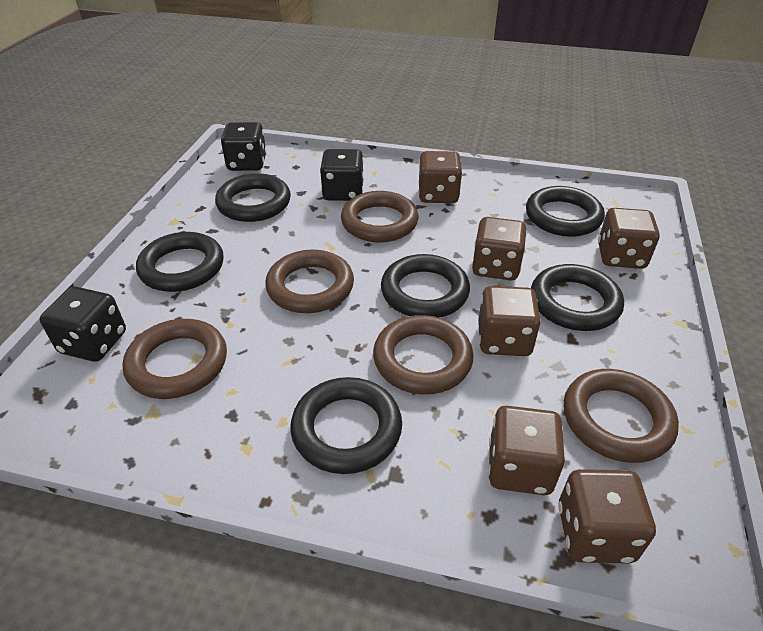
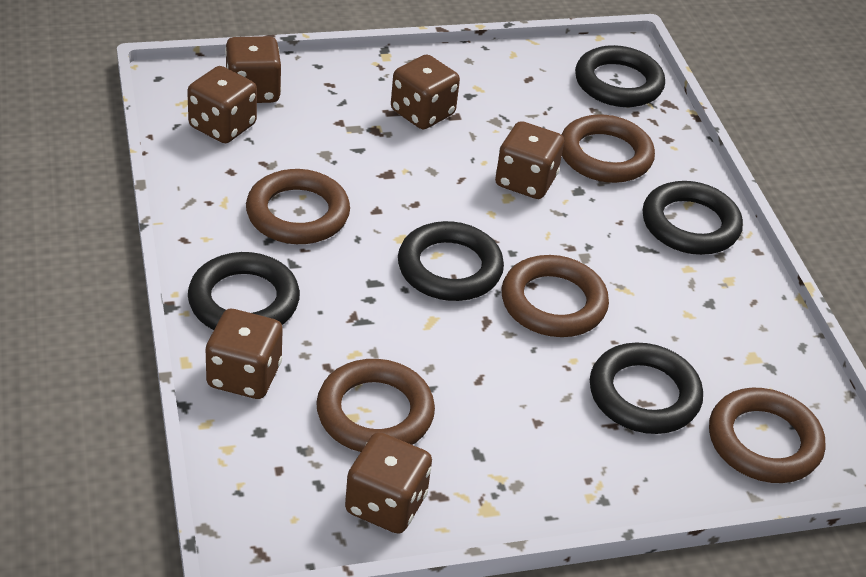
black dice: 3 -> 0
black ring: 6 -> 5

